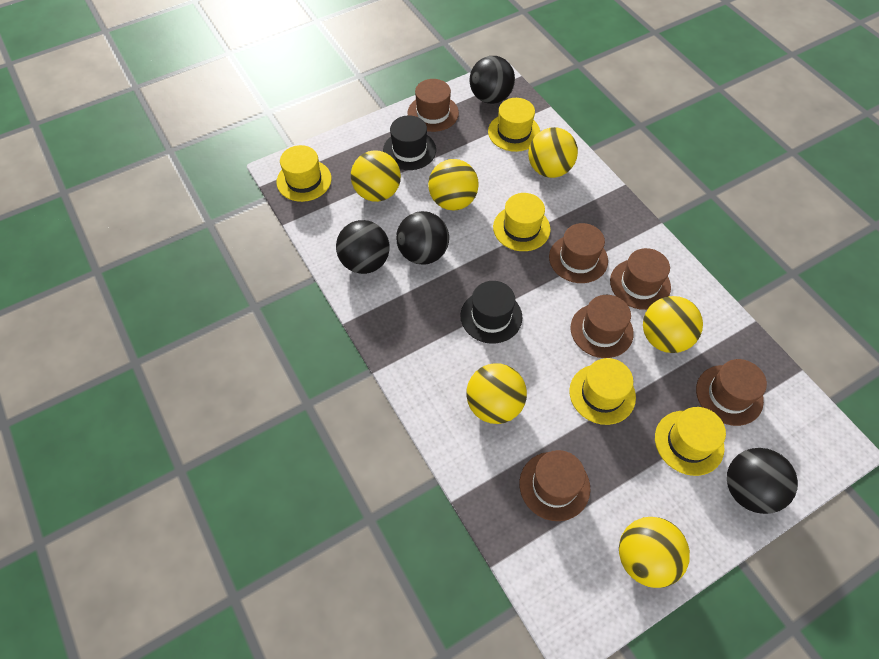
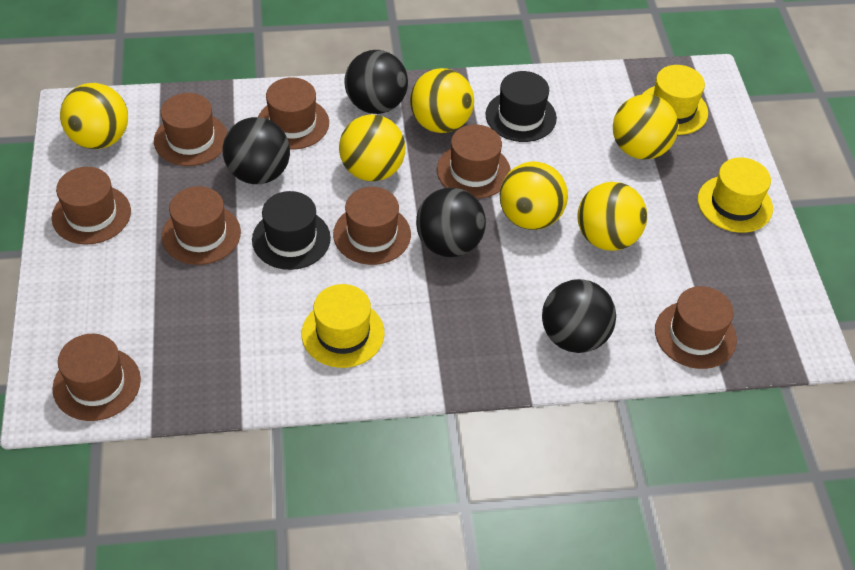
brown hat: 6 -> 8
yellow hat: 5 -> 3

